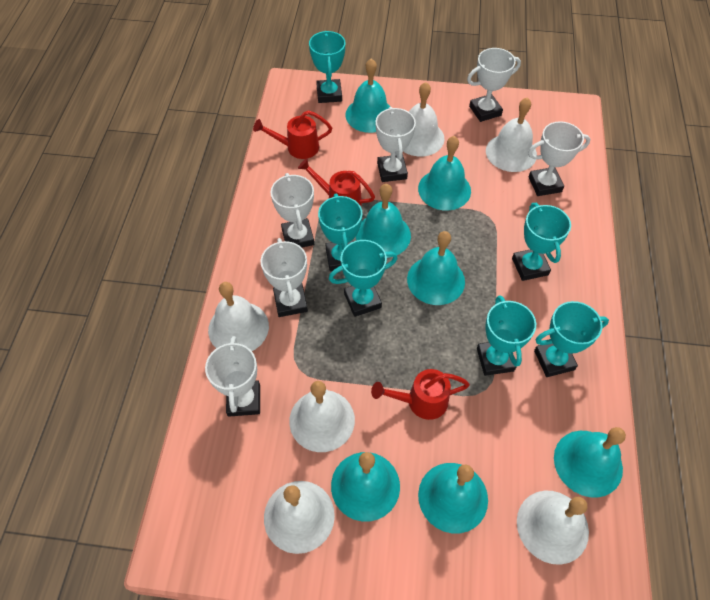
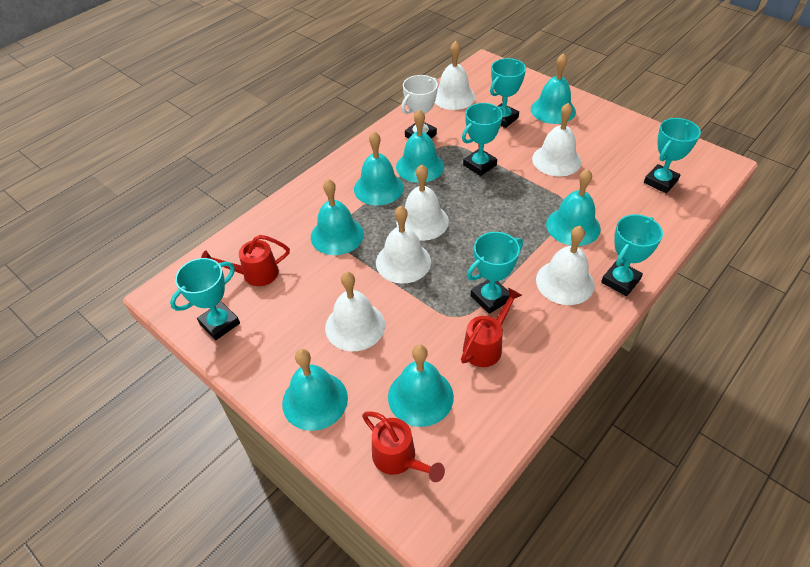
white trophy: 6 -> 1

